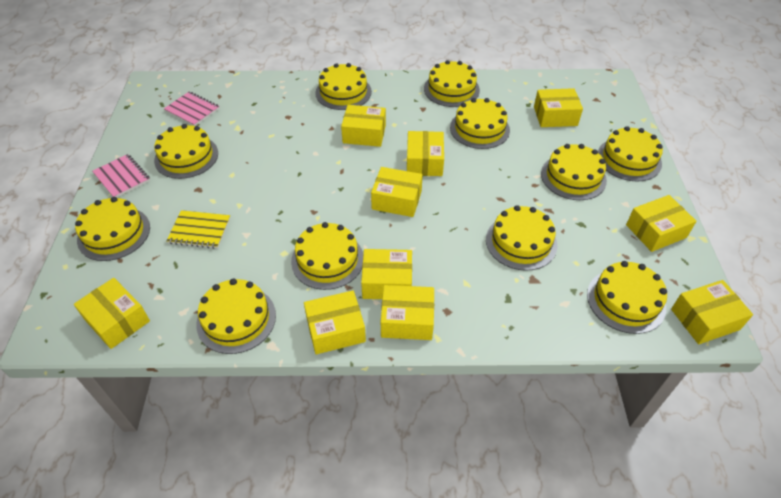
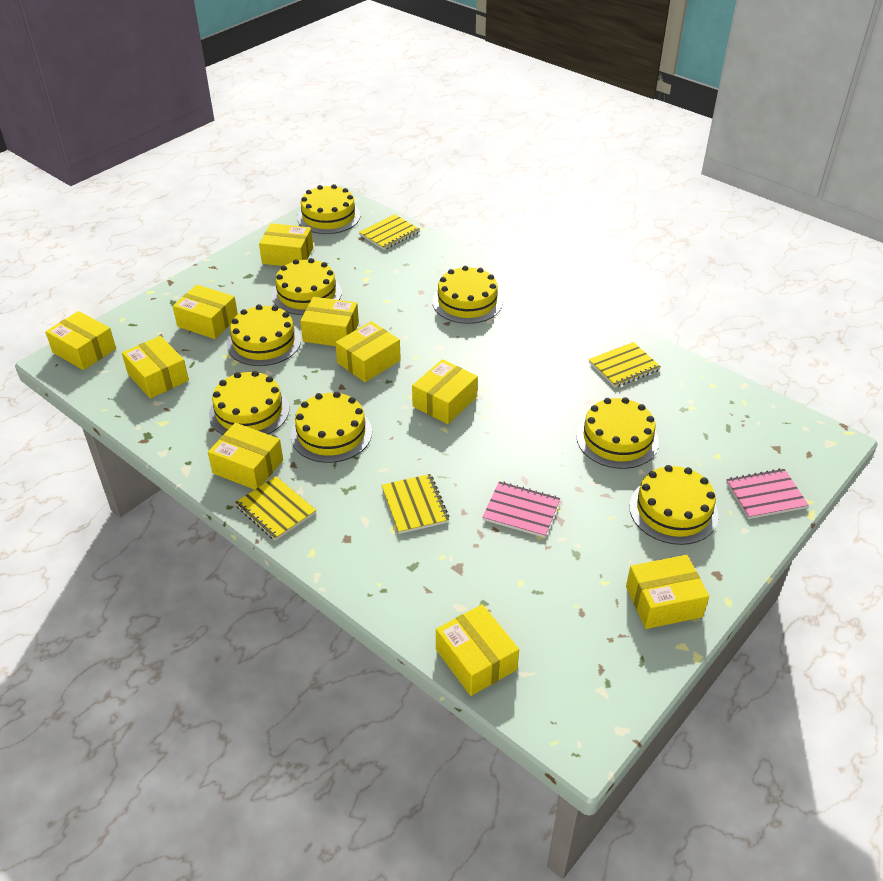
yellow cake: 11 -> 8
yellow notebook: 1 -> 4

